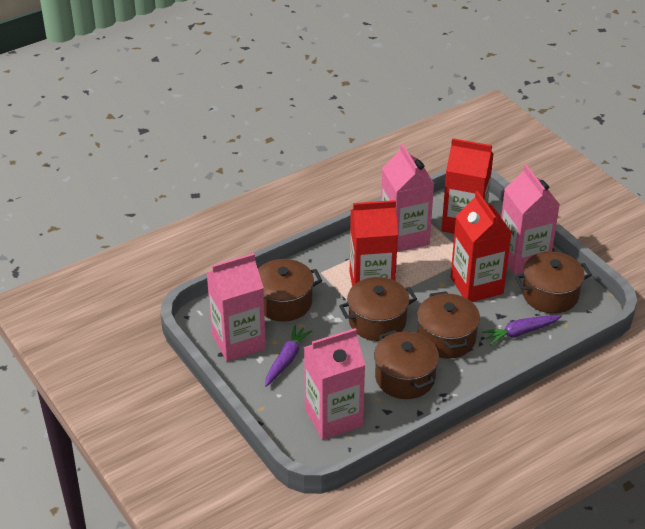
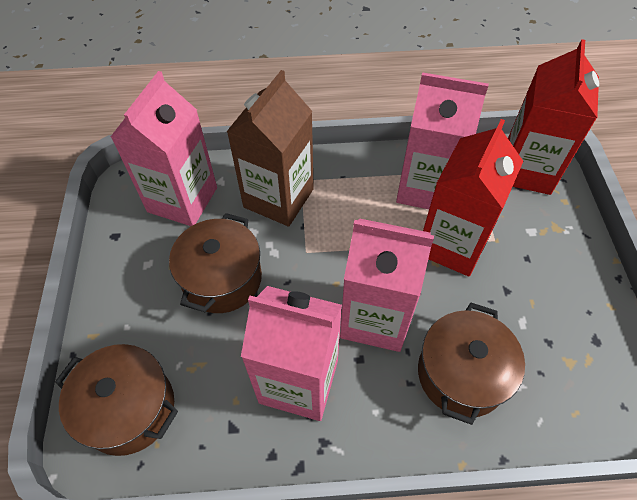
brown carton: 0 -> 1
brown pot: 5 -> 3
purple carrot: 2 -> 0
red carton: 3 -> 2

